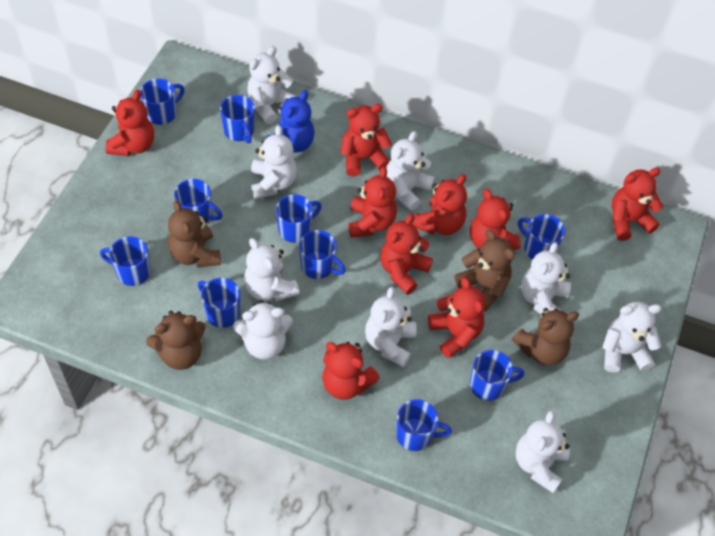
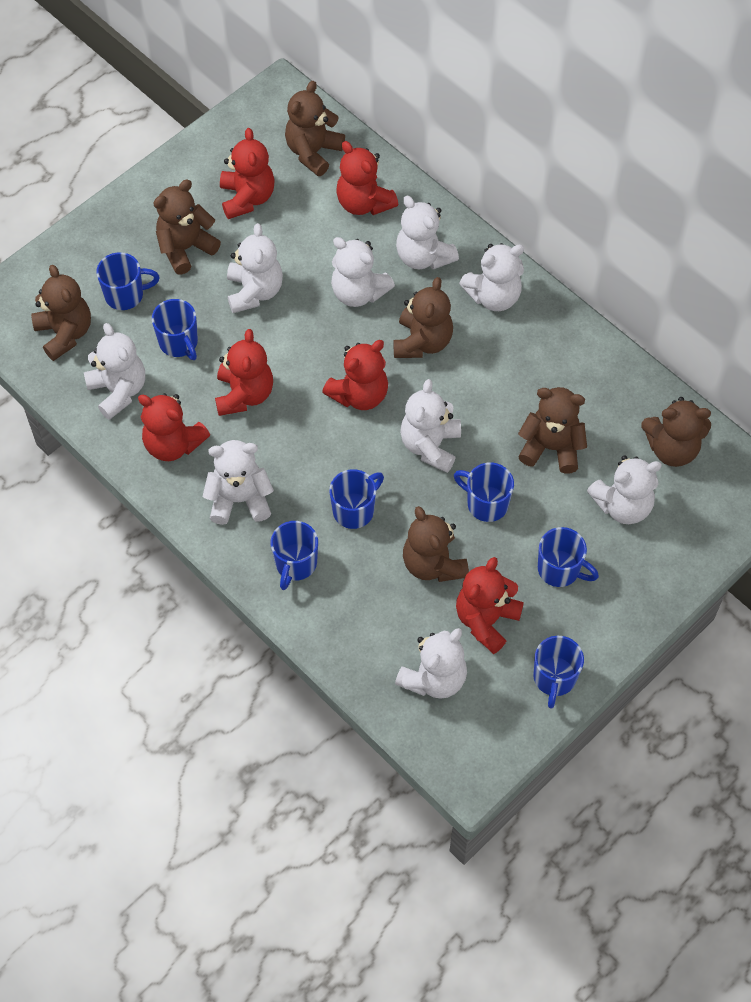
blue mug: 10 -> 7
blue teddy bear: 1 -> 0
brown teddy bear: 4 -> 7
red teddy bear: 9 -> 6

